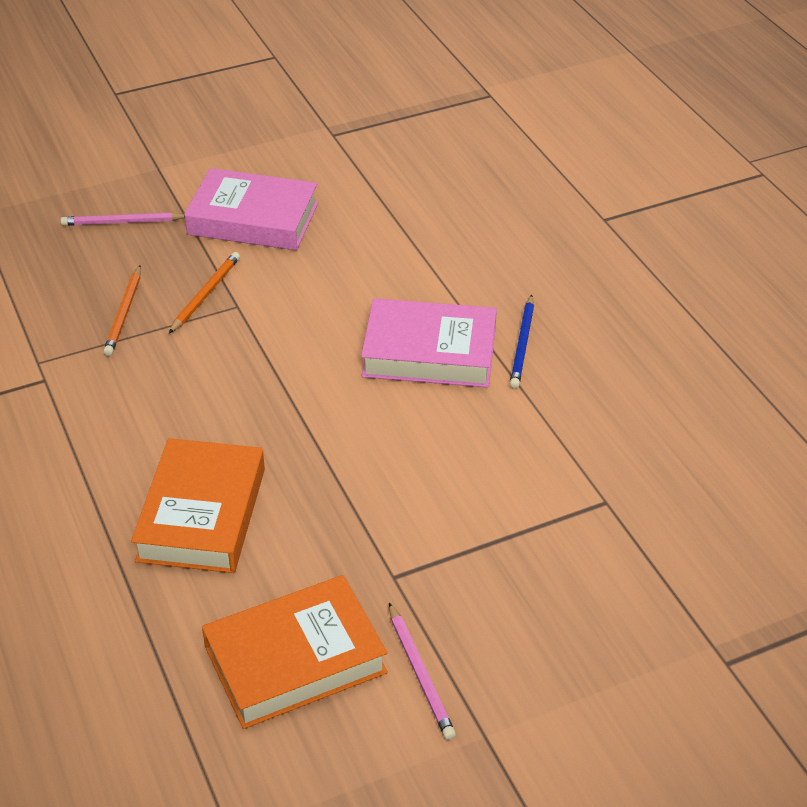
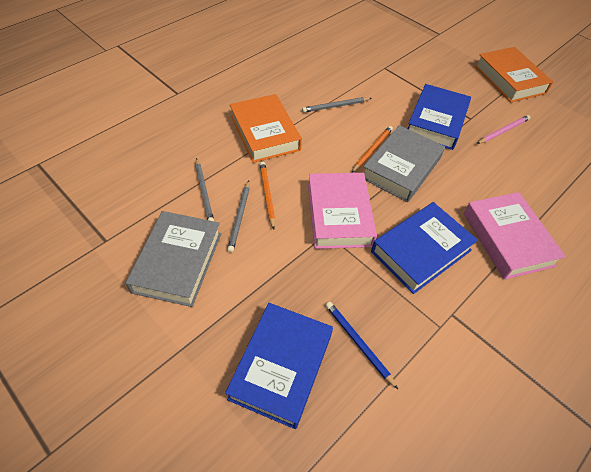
blue book: 0 -> 3
grey book: 0 -> 2
grey pencil: 0 -> 3
pink pencil: 2 -> 1

